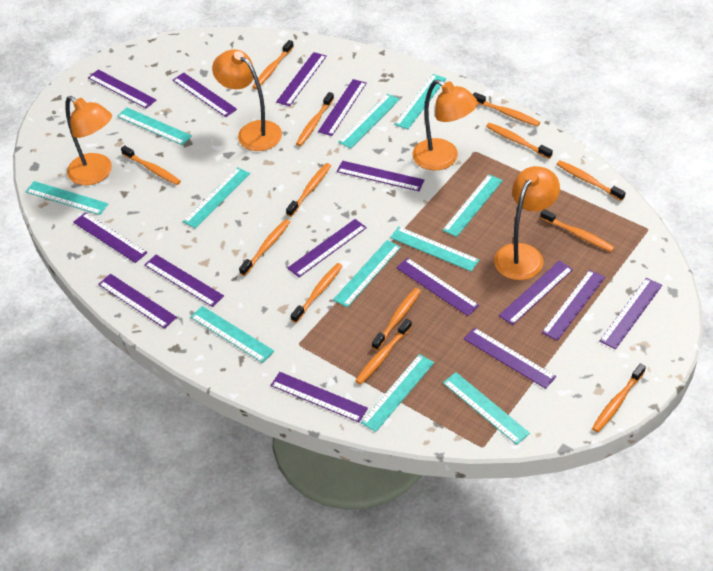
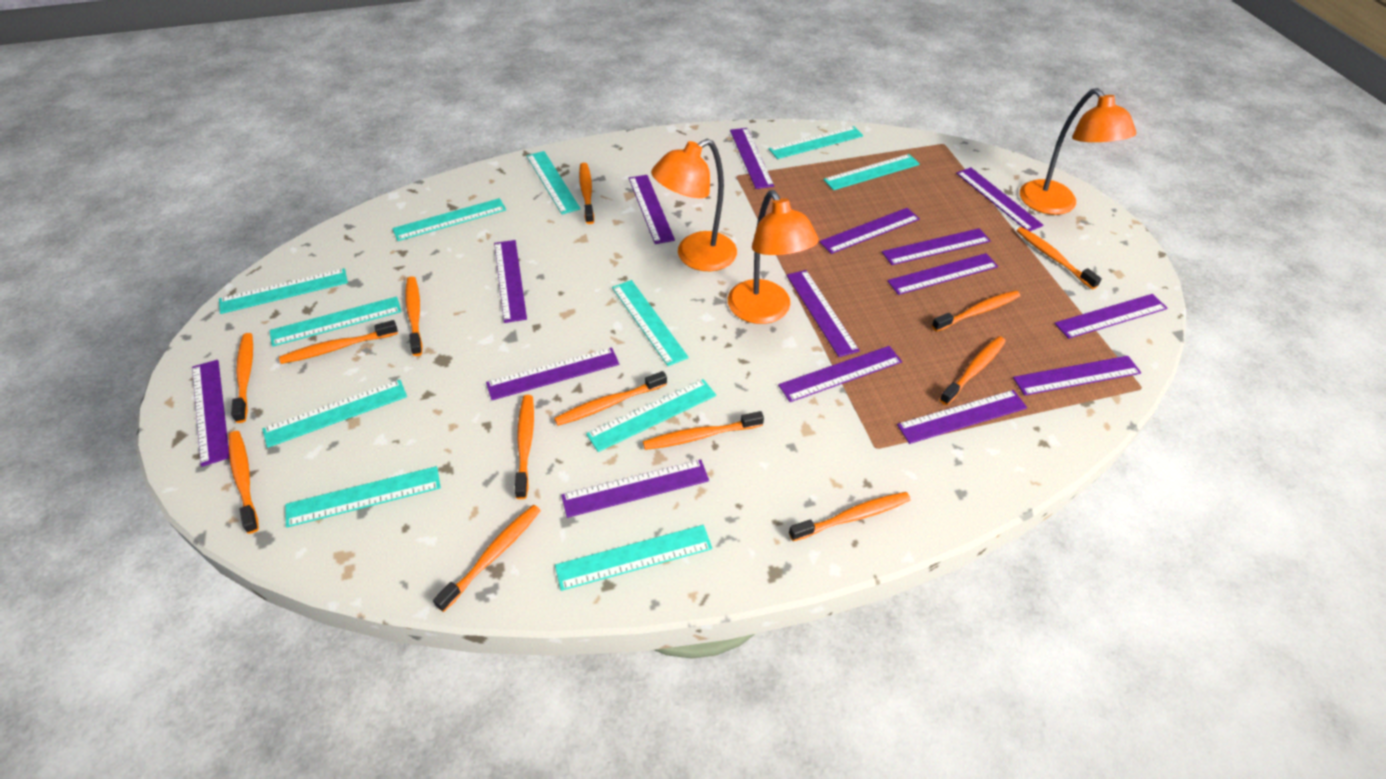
orange lamp: 4 -> 3

